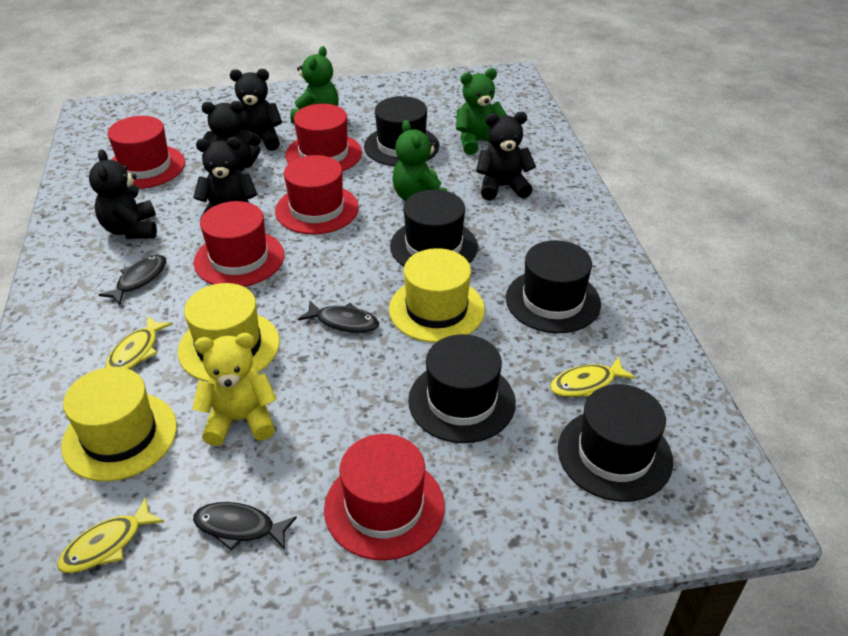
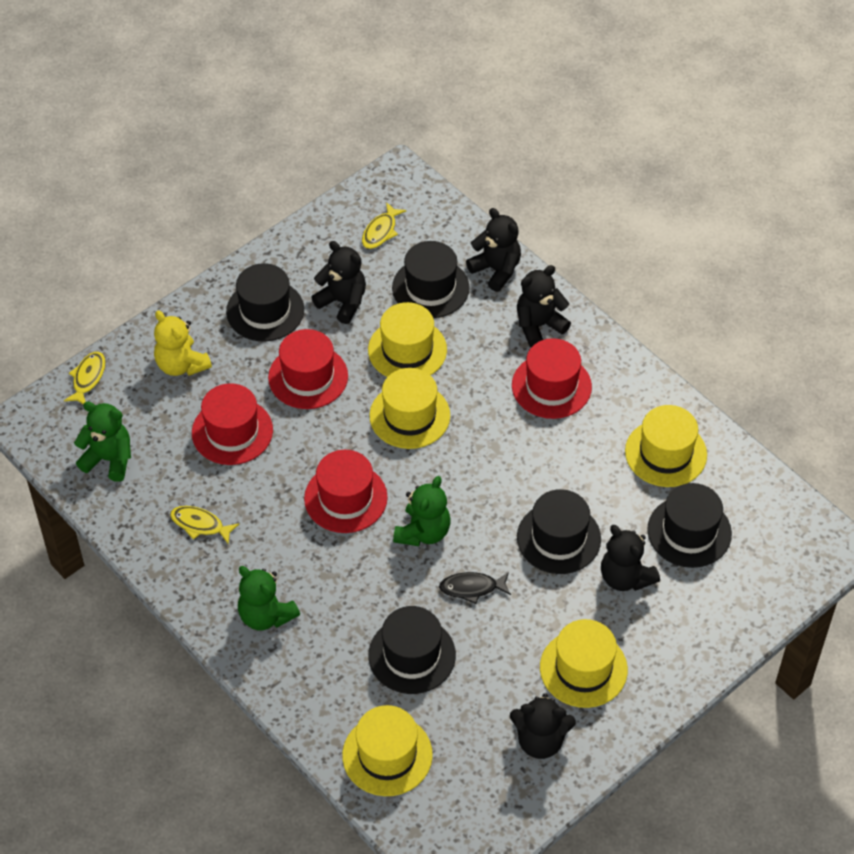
black fish: 3 -> 1
red hat: 5 -> 4
yellow hat: 3 -> 5

